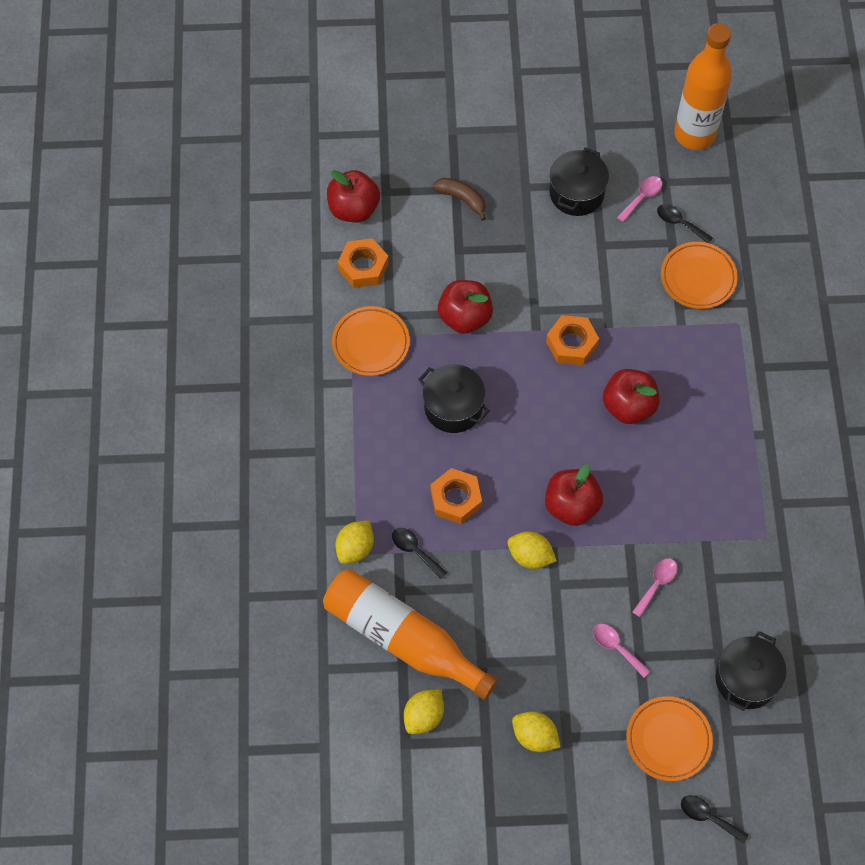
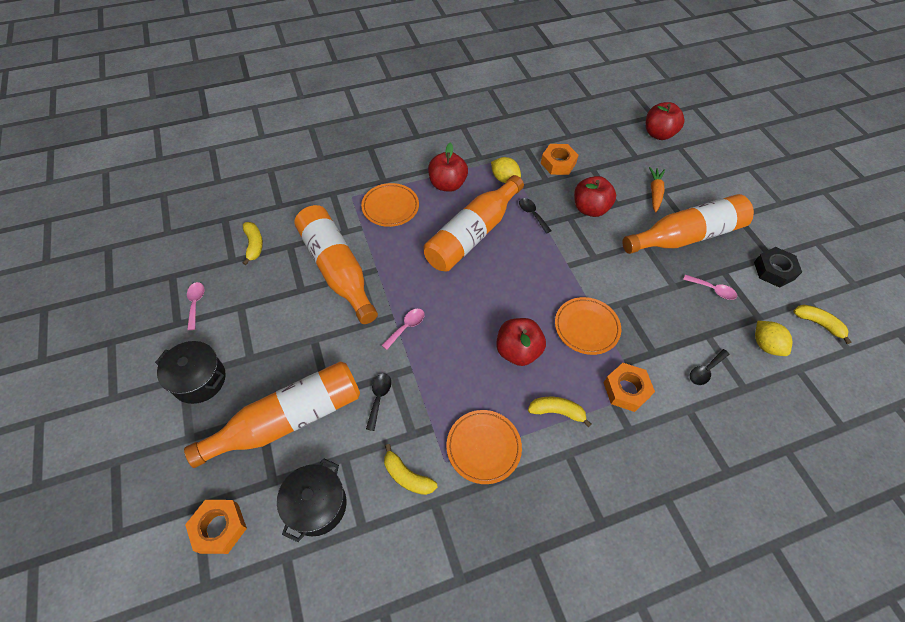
black nut: 0 -> 1
black pot: 3 -> 2
brown banana: 1 -> 0
orange bottle: 2 -> 4
orange carrot: 0 -> 1
yellow banana: 0 -> 4
yellow lemon: 4 -> 2

